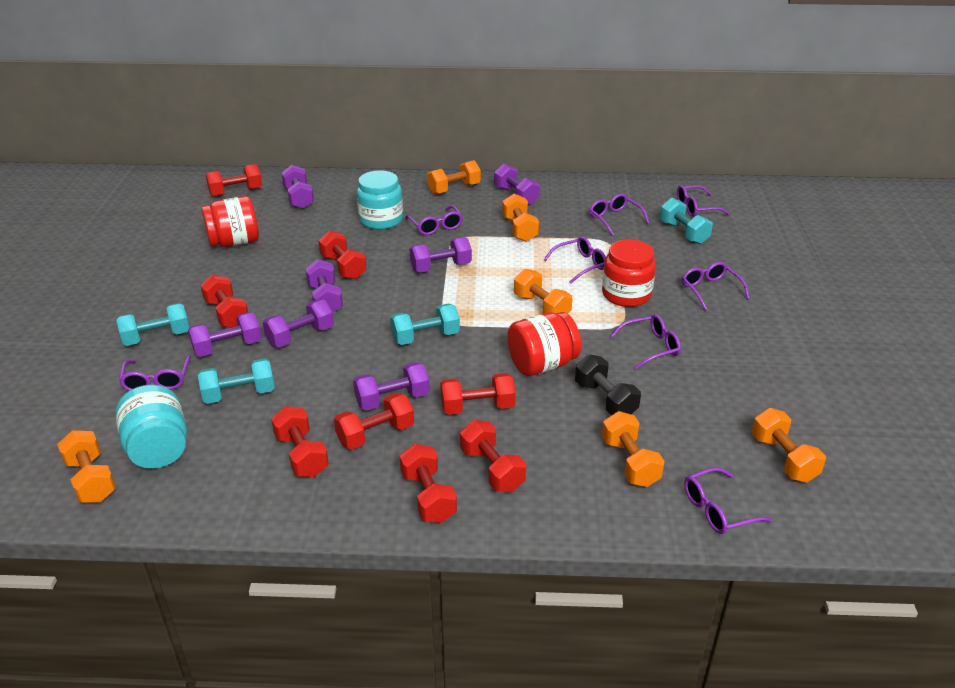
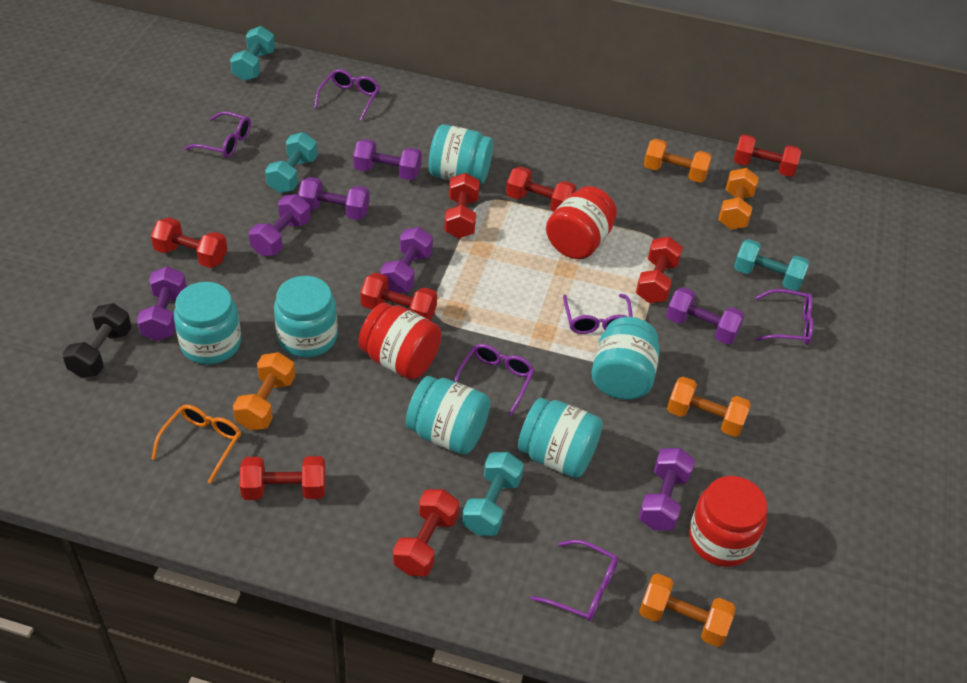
orange dumbbell: 6 -> 5
orange glasses: 0 -> 1
purple glasses: 8 -> 6
turquoise jar: 2 -> 6

